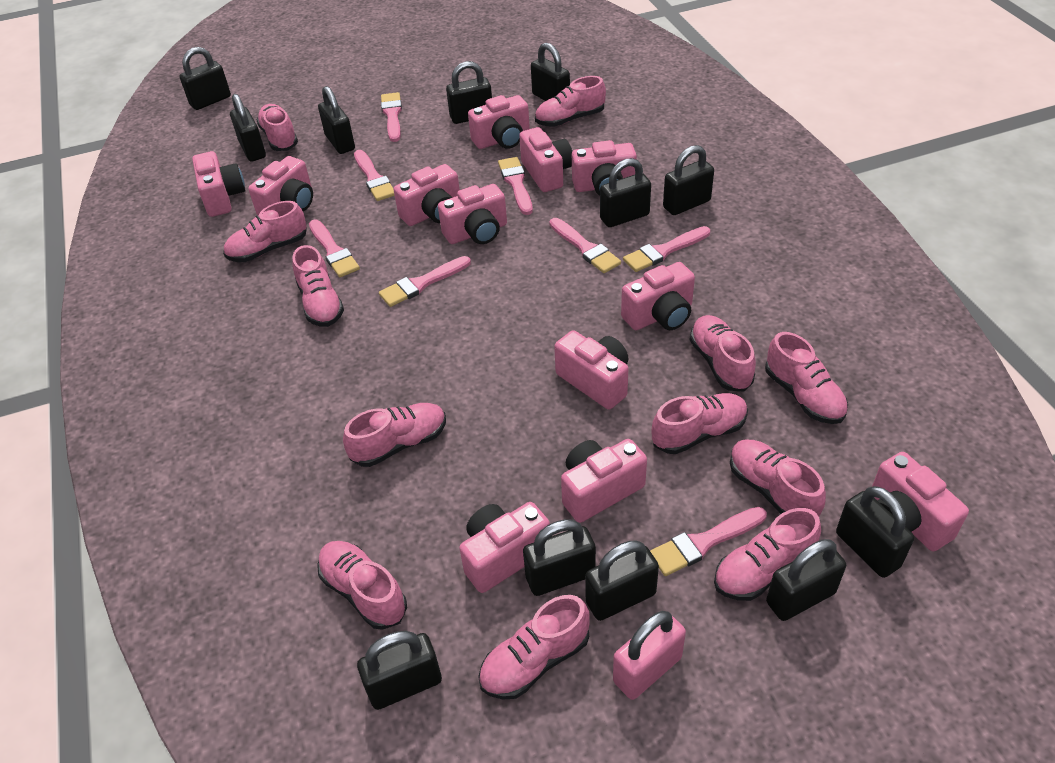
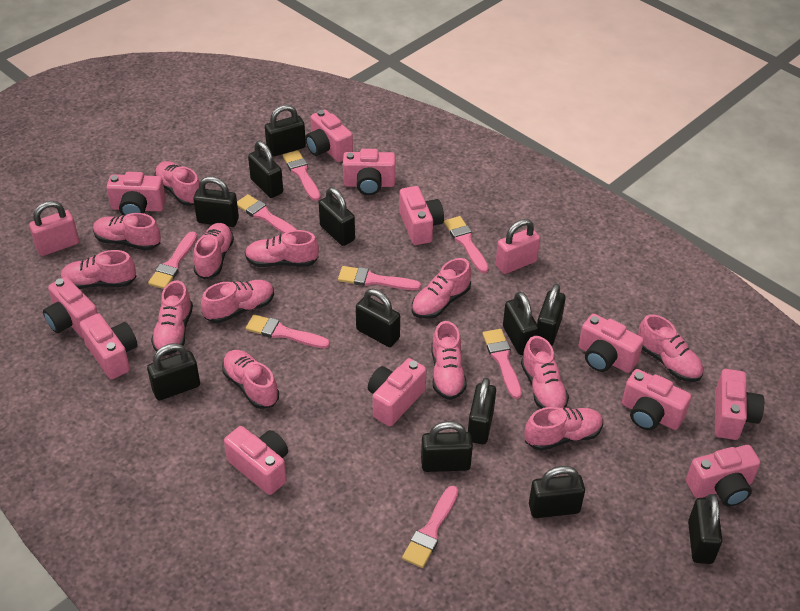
pink padlock: 1 -> 2
pink shoe: 12 -> 13

